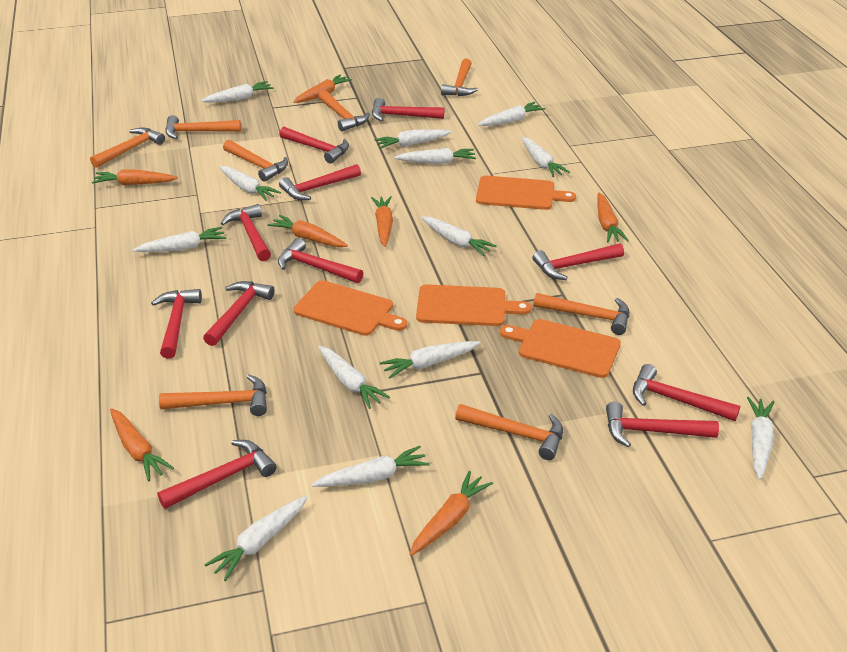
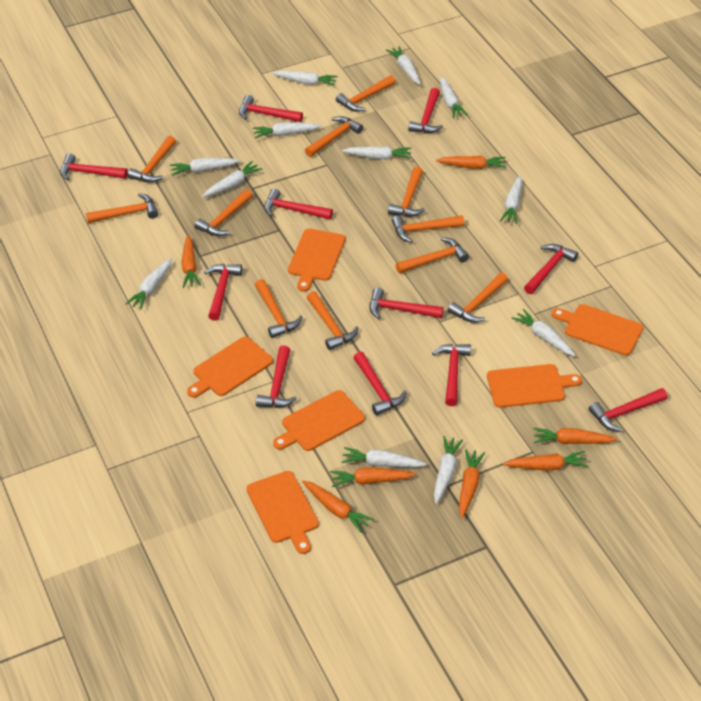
orange cutting board: 4 -> 6
orange hammer: 8 -> 11
white carrot: 13 -> 12

